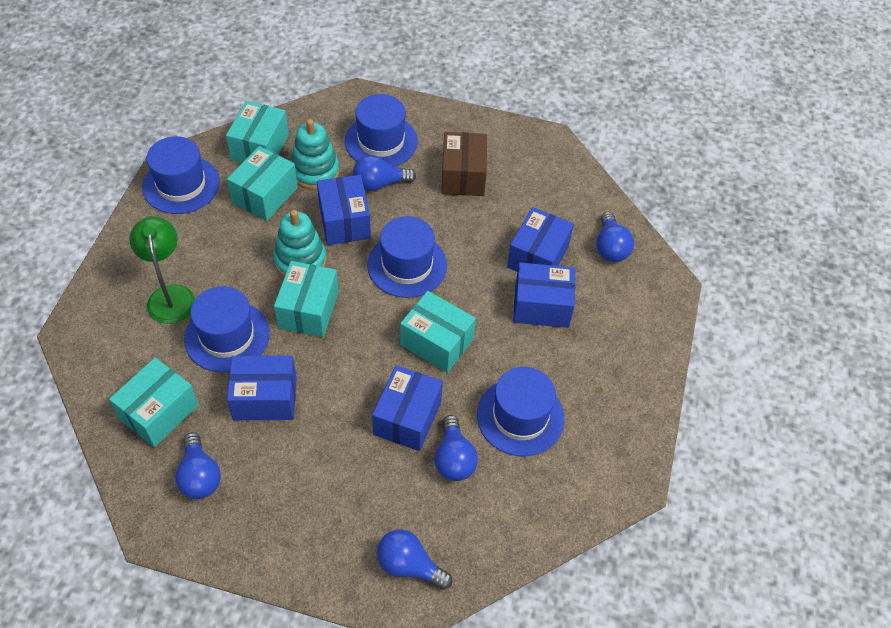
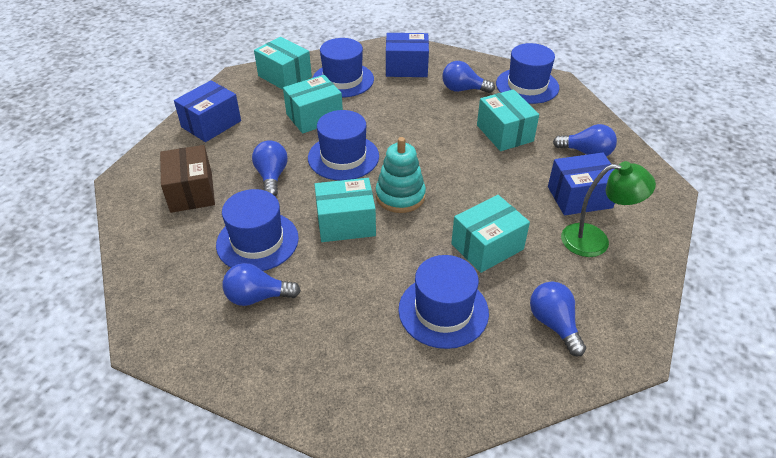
blue box: 5 -> 3
turquoise stacking toy: 2 -> 1

